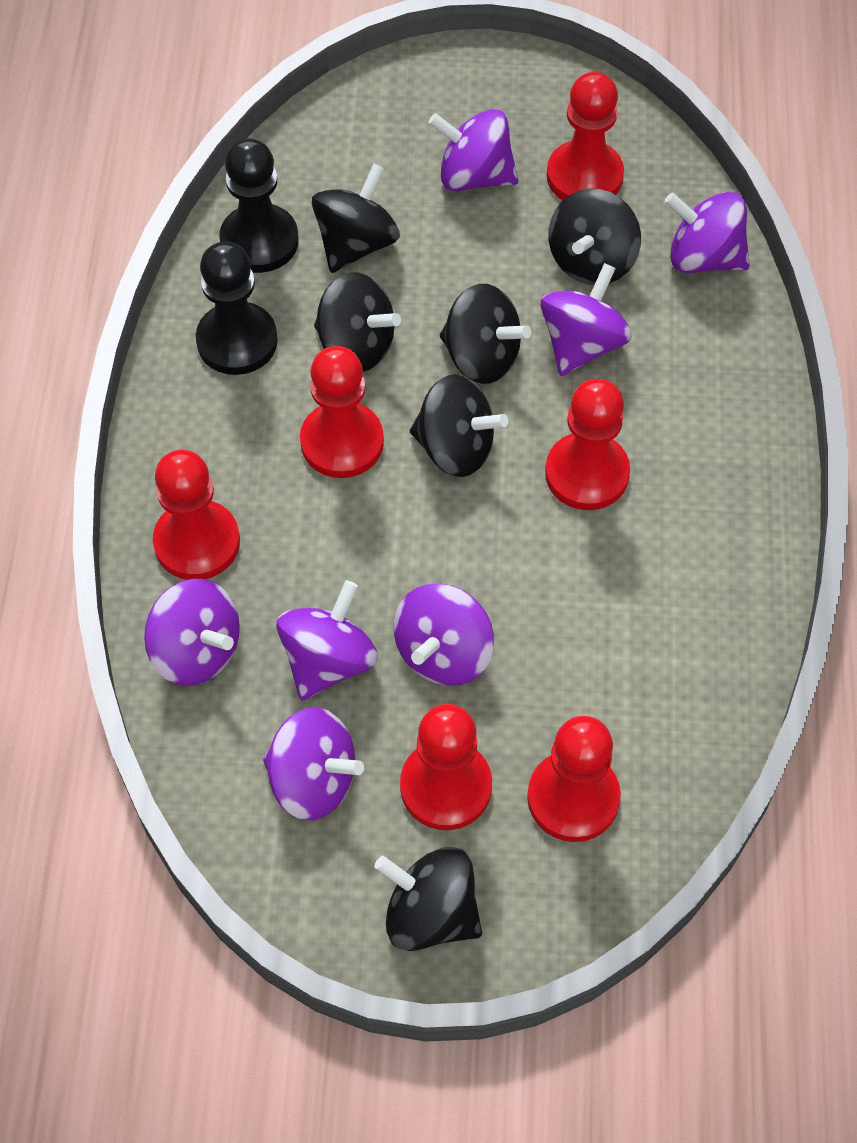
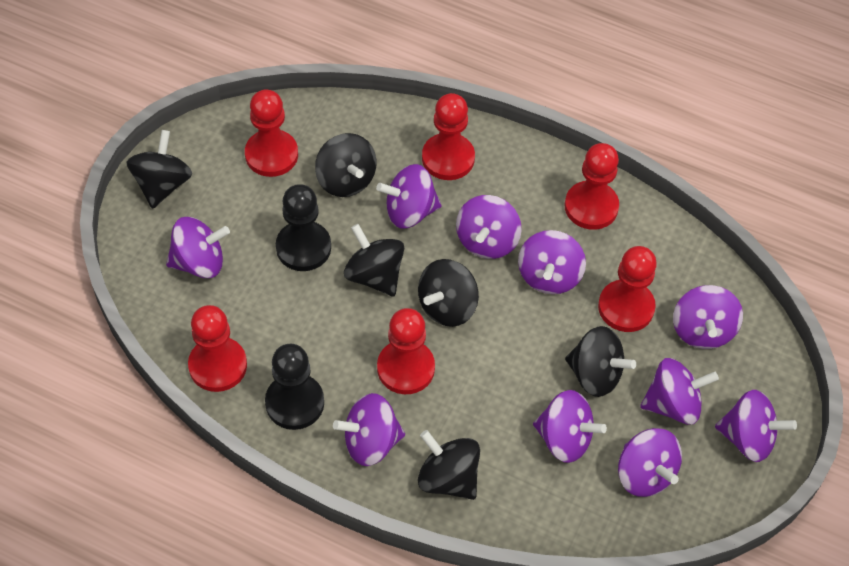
purple spinning top: 7 -> 10

